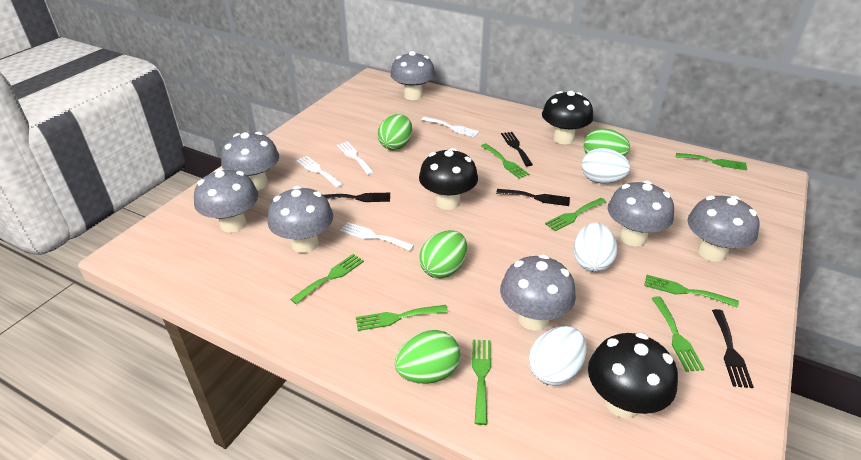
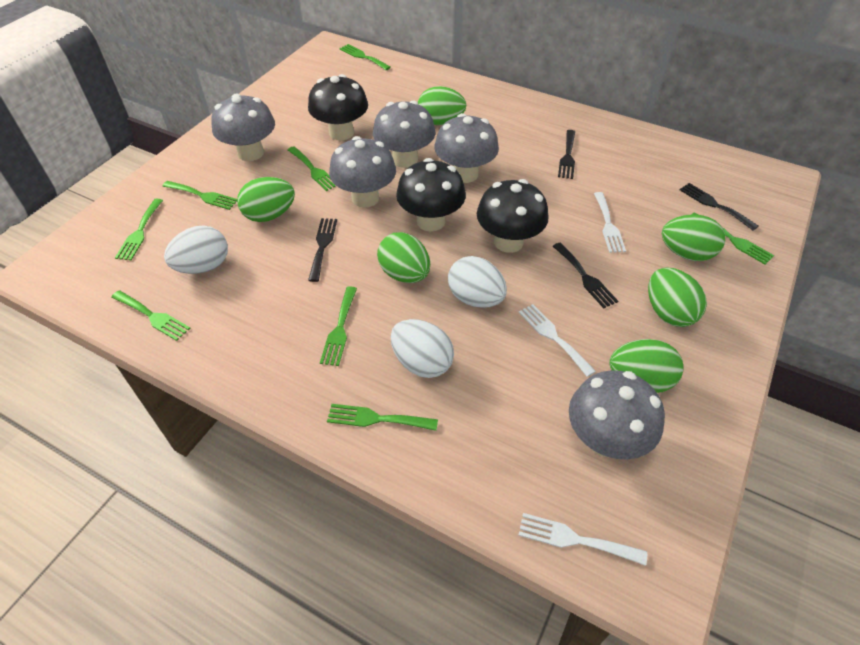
green egg: 4 -> 6
grey mushroom: 7 -> 5
white fork: 4 -> 3

